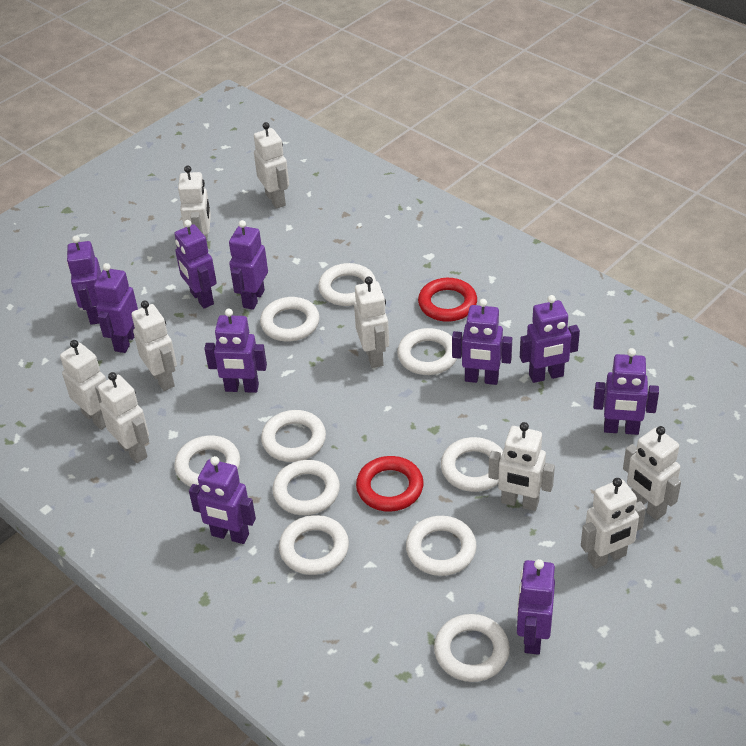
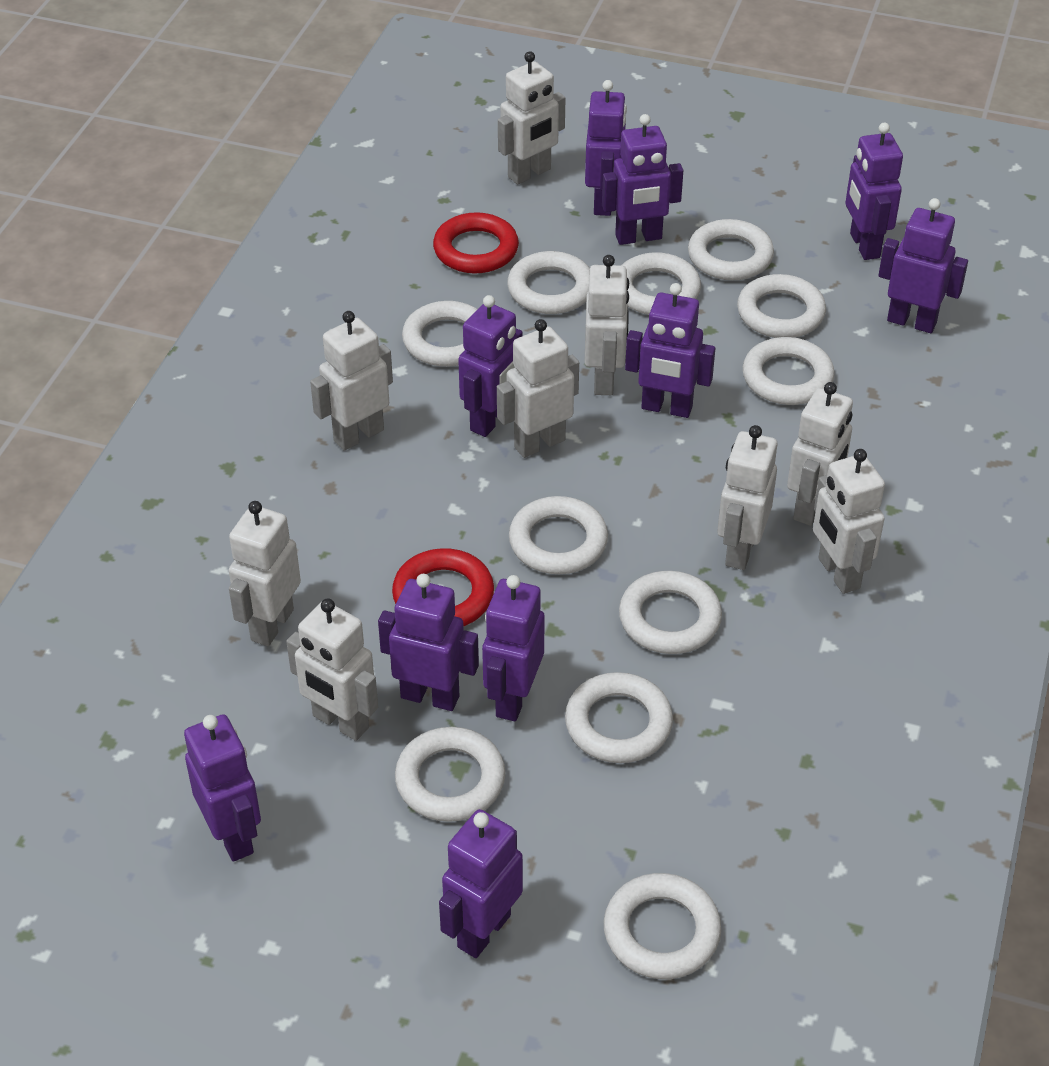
white ring: 10 -> 11

